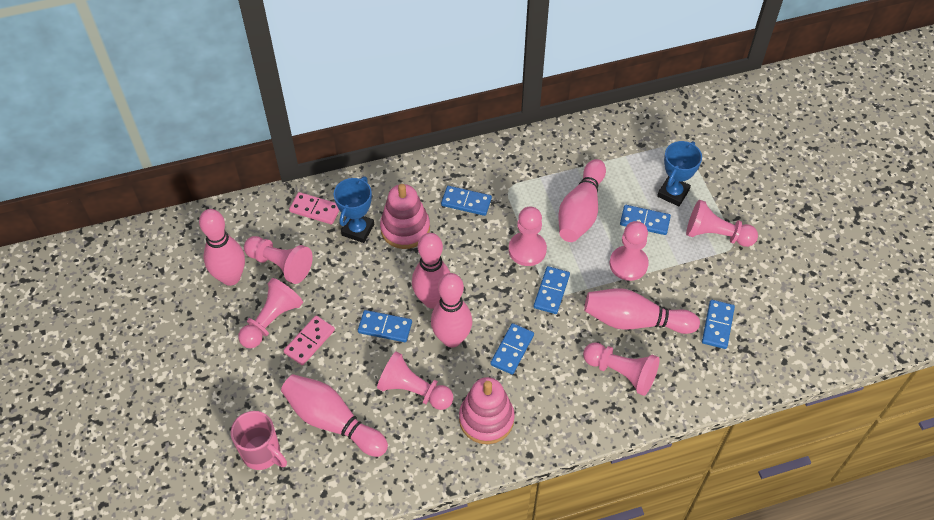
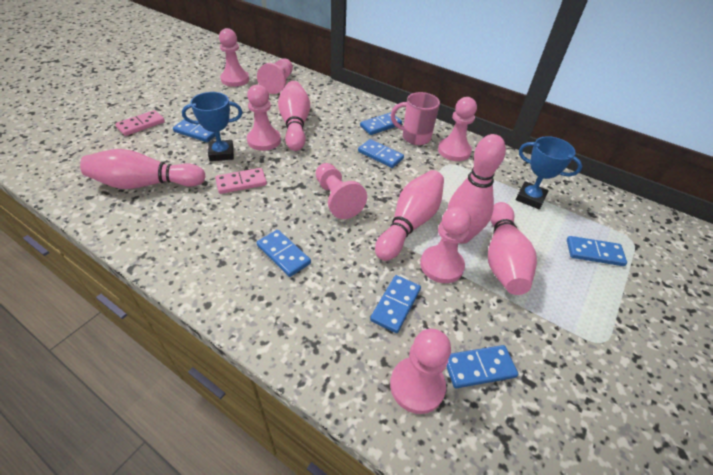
blue domino: 6 -> 7
pink bowling pin: 6 -> 5
pink stacking toy: 2 -> 0

